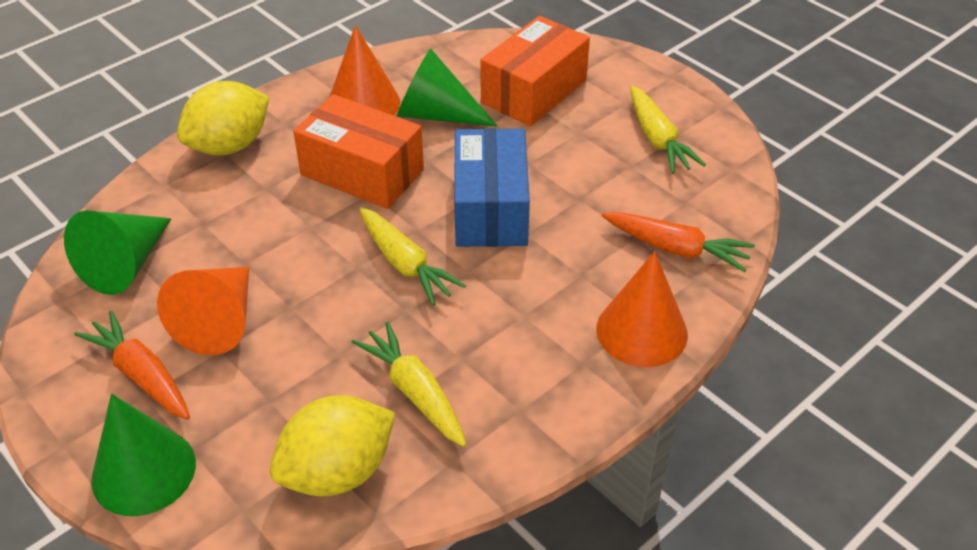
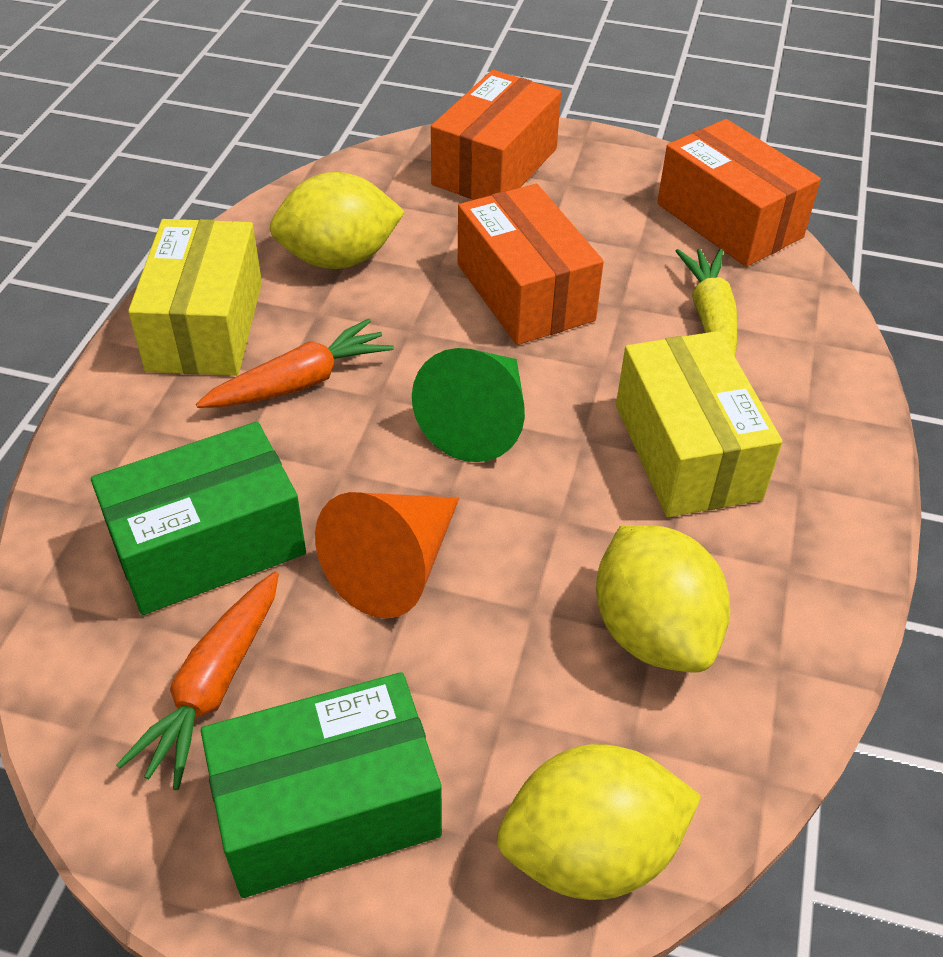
blue box: 1 -> 0
green box: 0 -> 2
green cone: 3 -> 1
orange box: 2 -> 3
orange cone: 3 -> 1
yellow box: 0 -> 2
yellow carrot: 3 -> 1
yellow lemon: 2 -> 3

